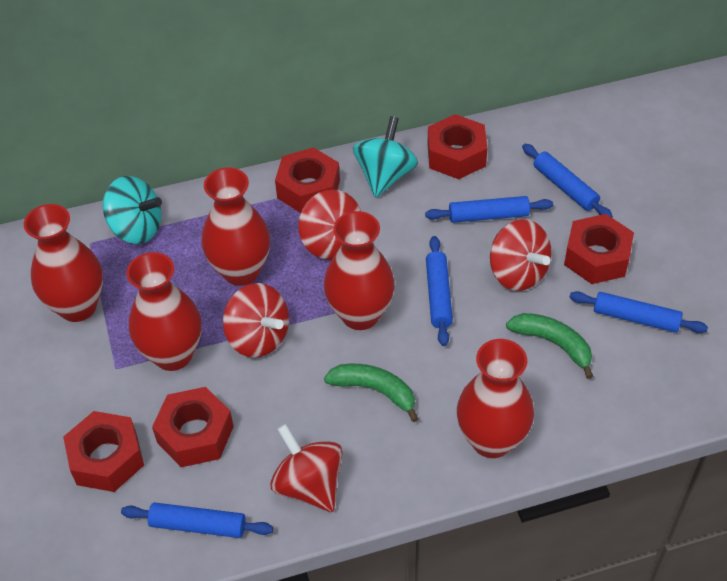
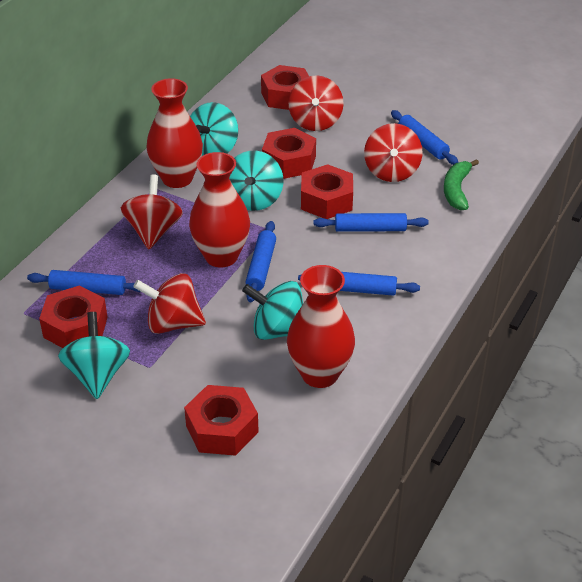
green banana: 2 -> 1
red vase: 5 -> 3
turquoise spinning top: 2 -> 4

